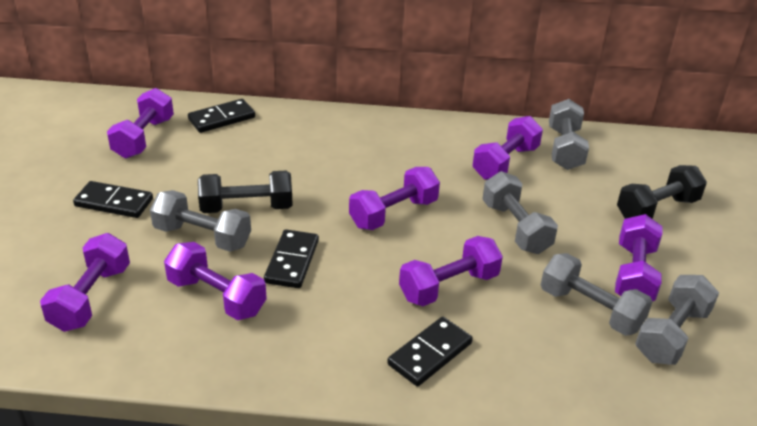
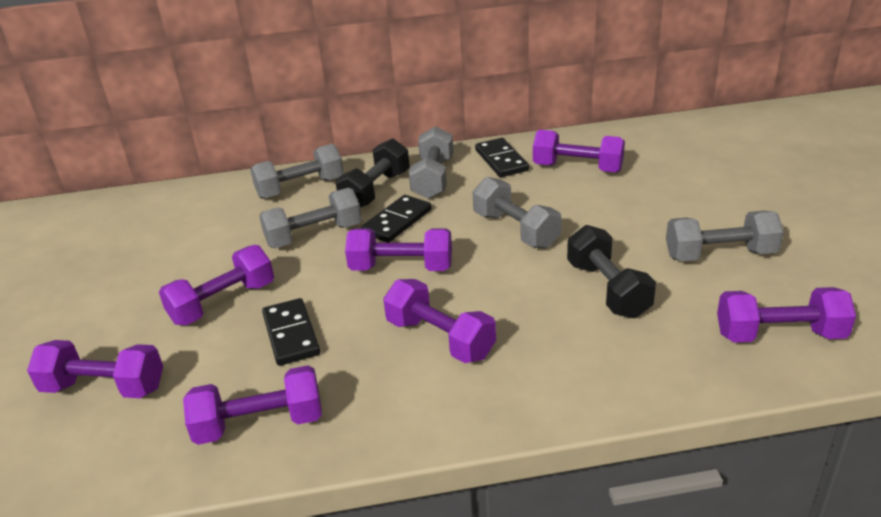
black domino: 4 -> 3

